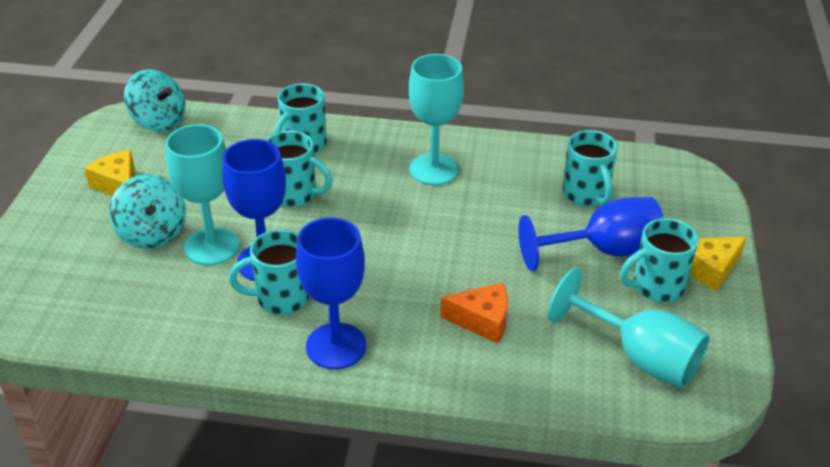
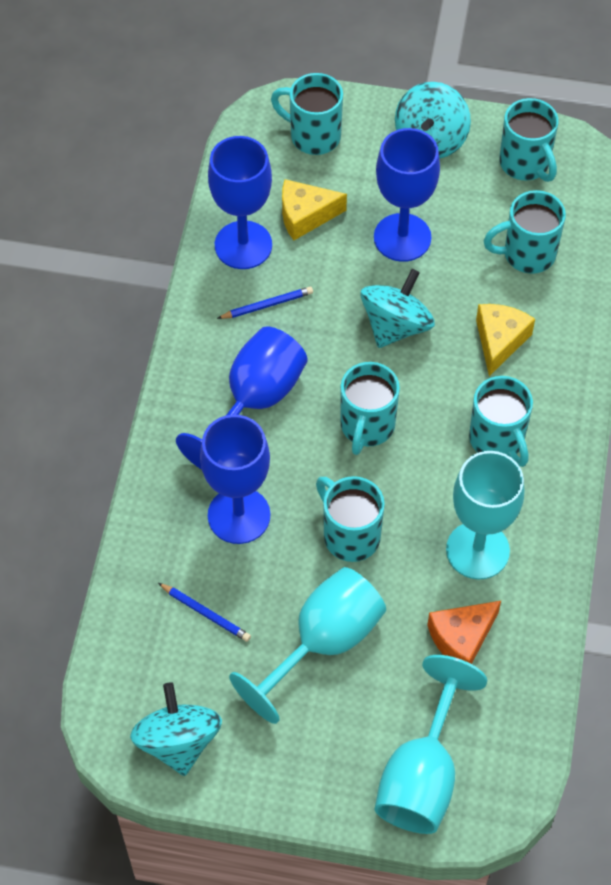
blue goblet: 3 -> 4
blue pencil: 0 -> 2
turquoise mug: 5 -> 6
turquoise spinning top: 2 -> 3

